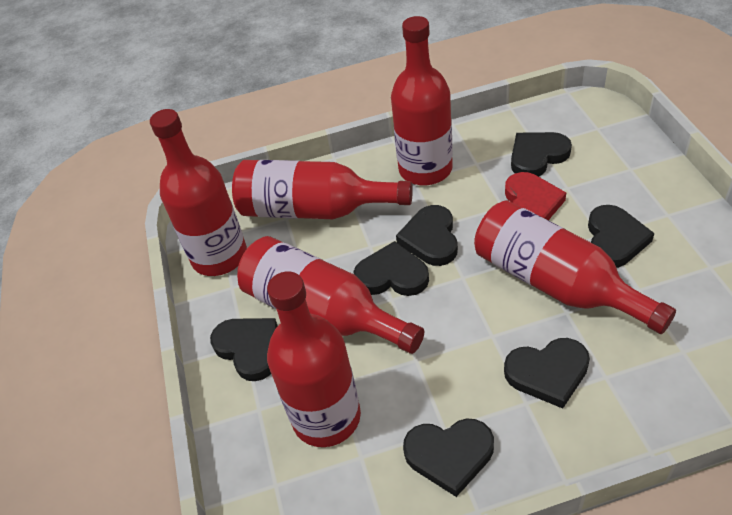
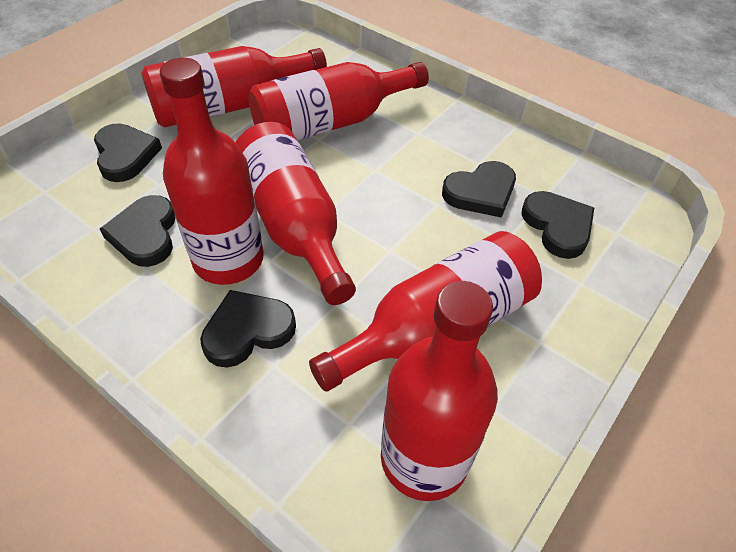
black heart: 7 -> 5
red heart: 1 -> 0

